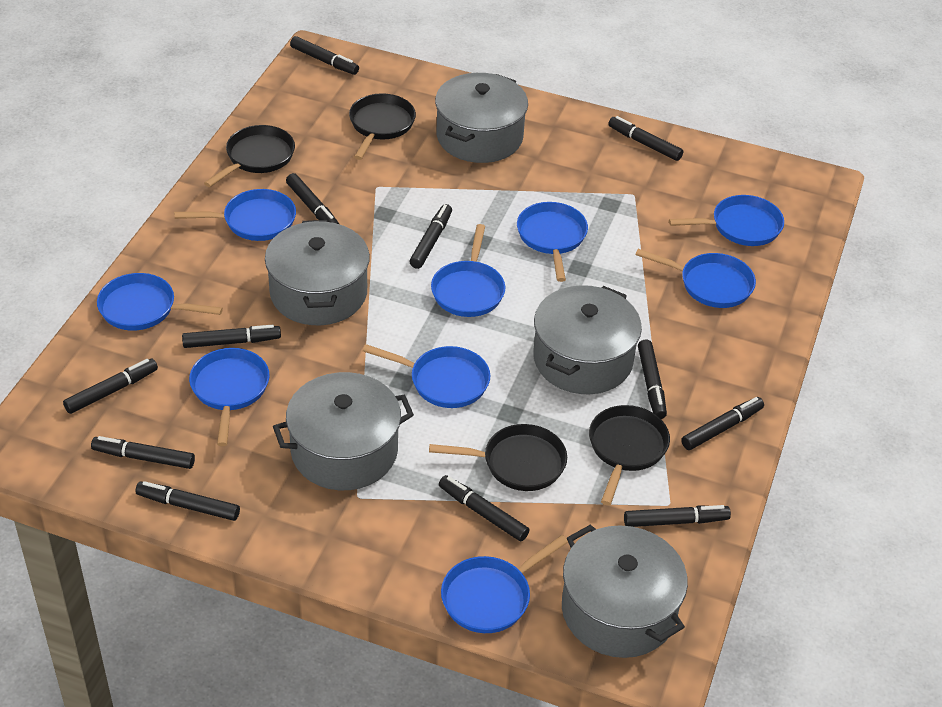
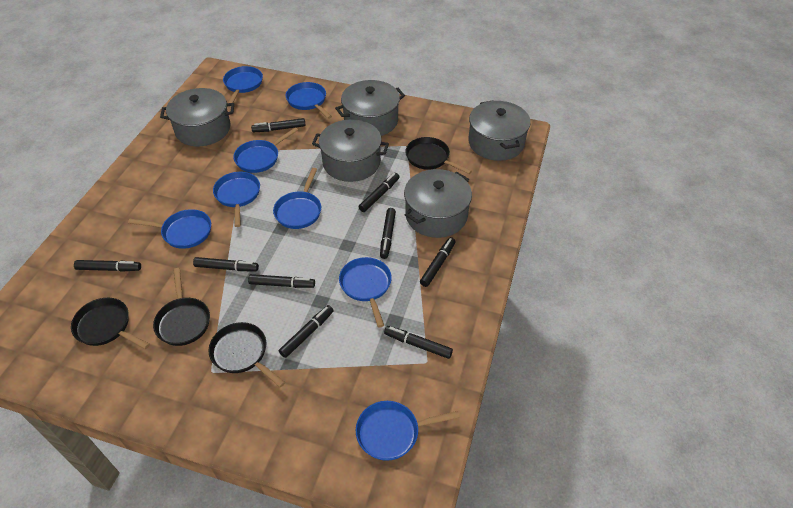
black marker: 12 -> 9
blue pan: 9 -> 8

